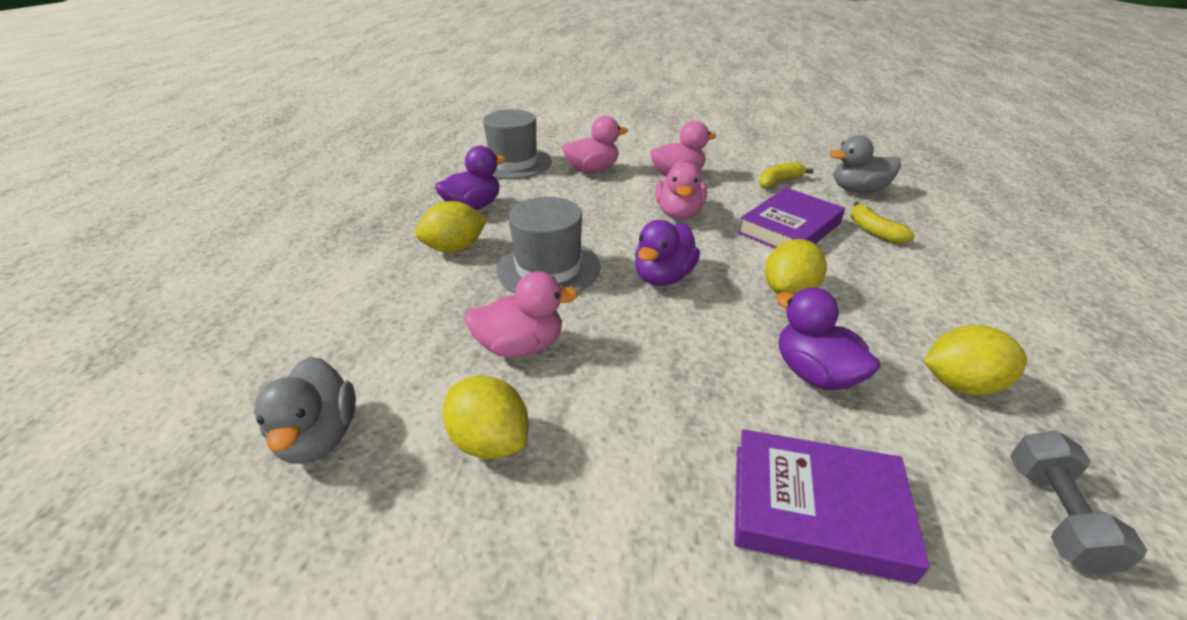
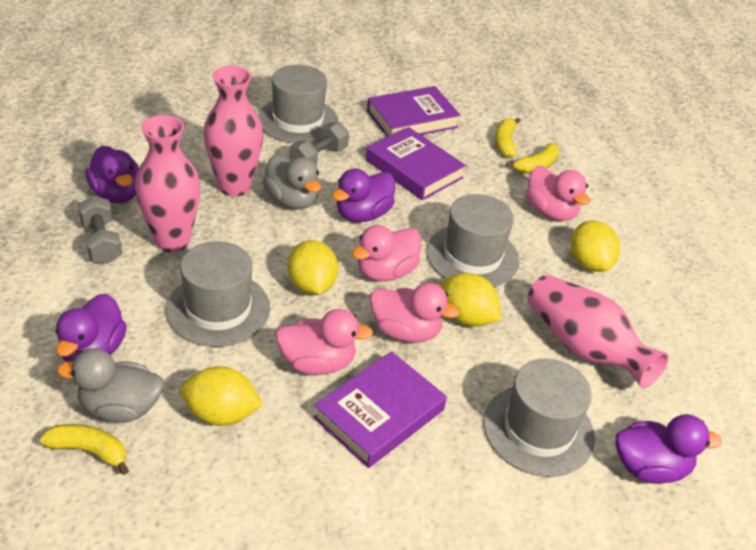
grey dumbbell: 1 -> 2
grey hat: 2 -> 4
pink vase: 0 -> 3
purple book: 2 -> 3
purple duck: 3 -> 4
yellow banana: 2 -> 3

